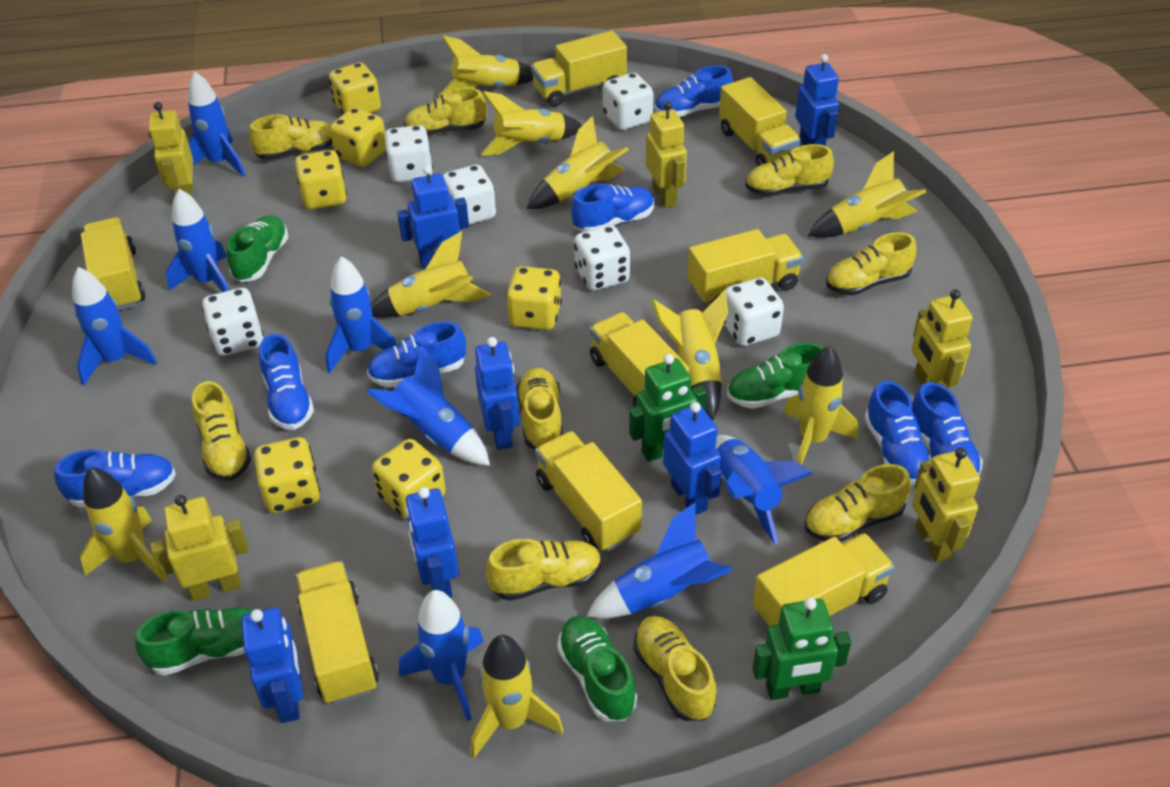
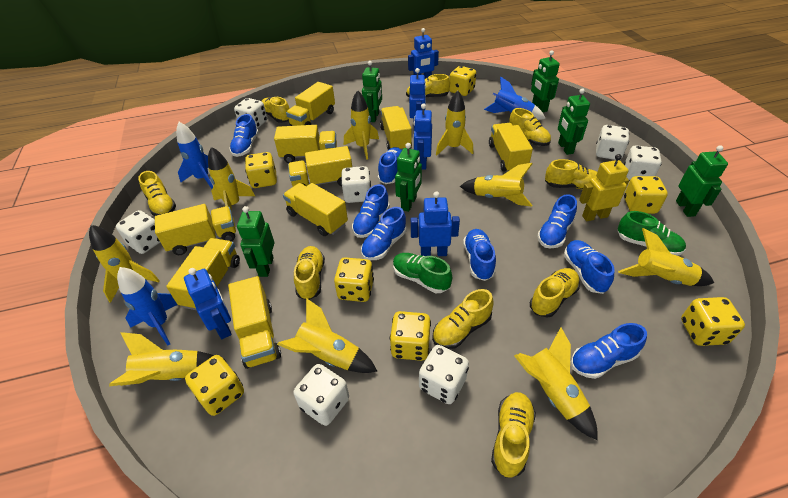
blue robot: 6 -> 5
blue rocket: 8 -> 3
blue shoe: 7 -> 8
green robot: 2 -> 6
green shoe: 4 -> 2
white dice: 6 -> 7
yellow dice: 6 -> 7
yellow robot: 5 -> 1
yellow truck: 8 -> 9

